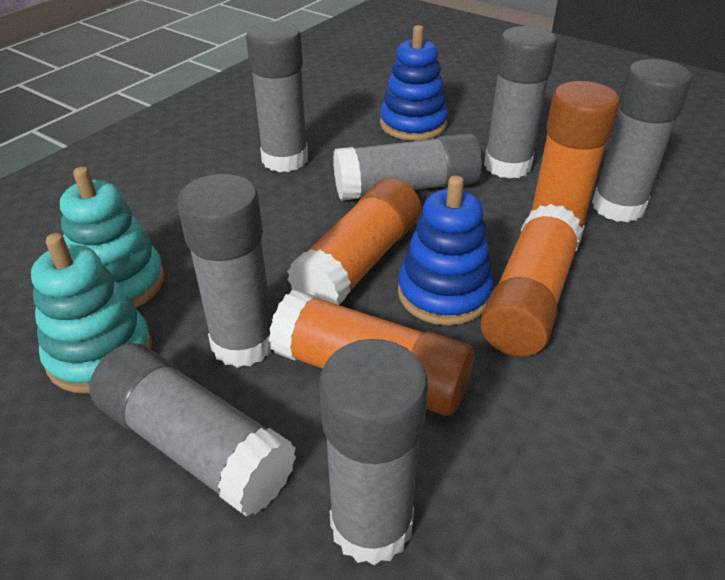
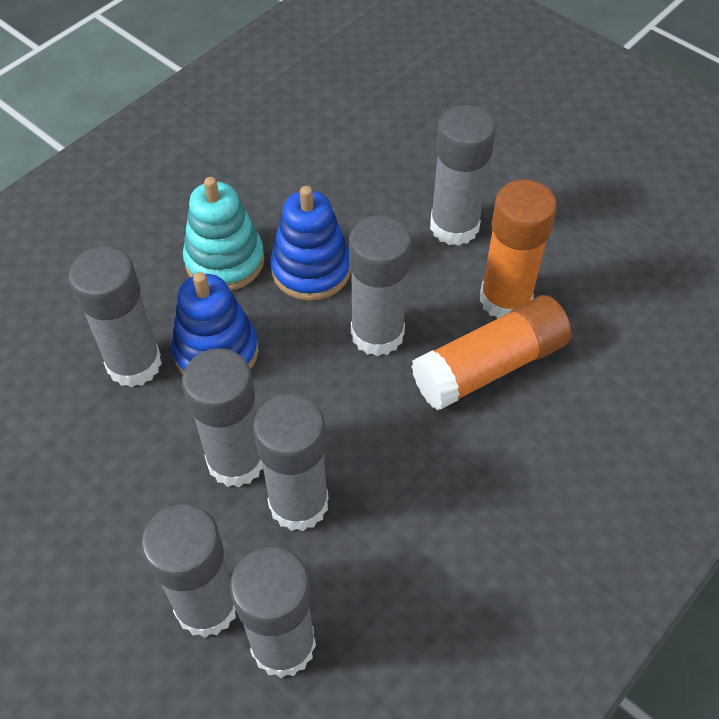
orange glue stick: 4 -> 2
turquoise stacking toy: 2 -> 1

